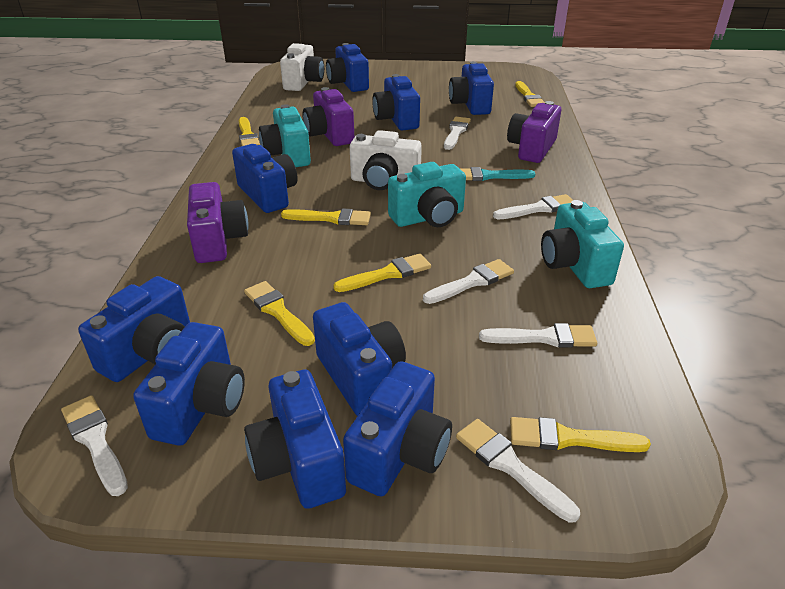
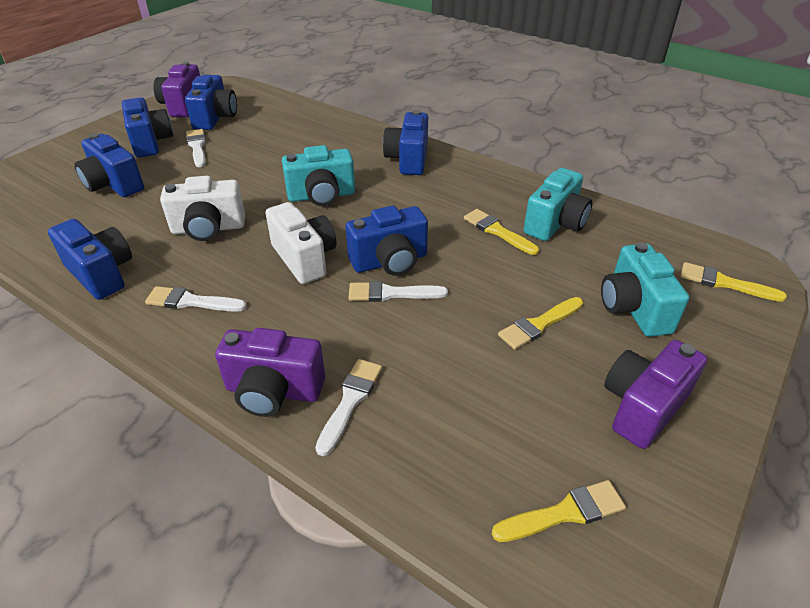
blue camera: 9 -> 6
turquoise brush: 1 -> 0
white brush: 6 -> 4
yellow brush: 6 -> 4

